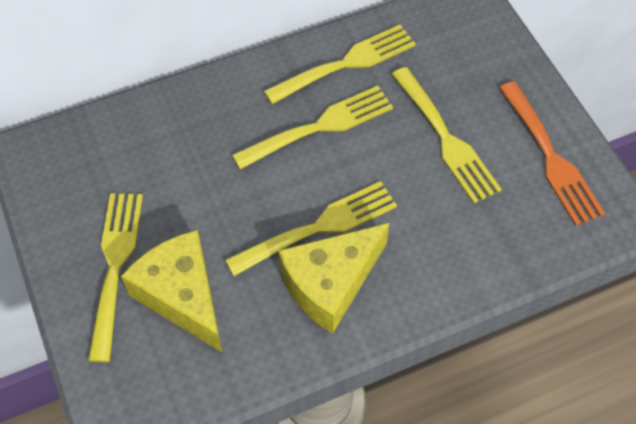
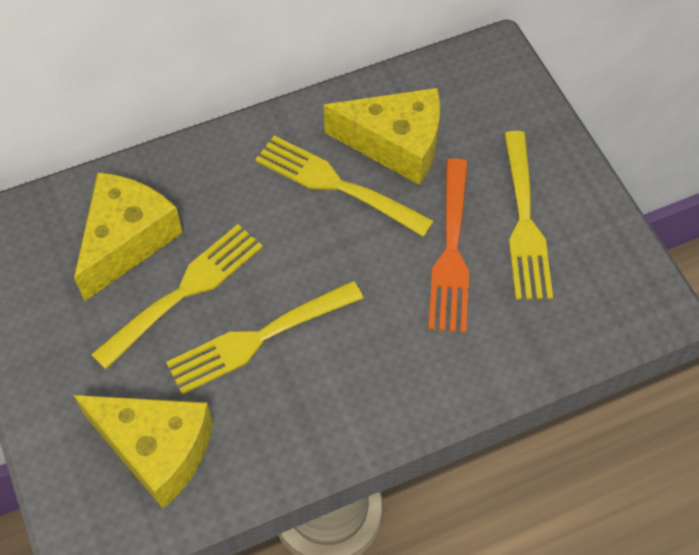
yellow cheese: 2 -> 3
yellow fork: 5 -> 4

